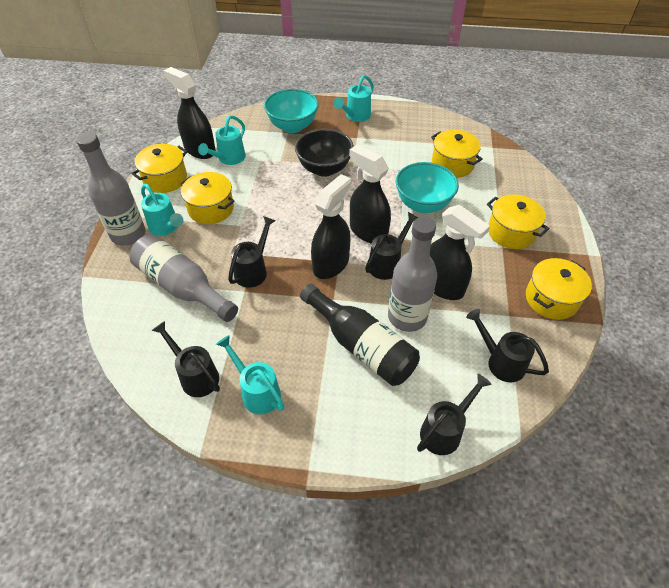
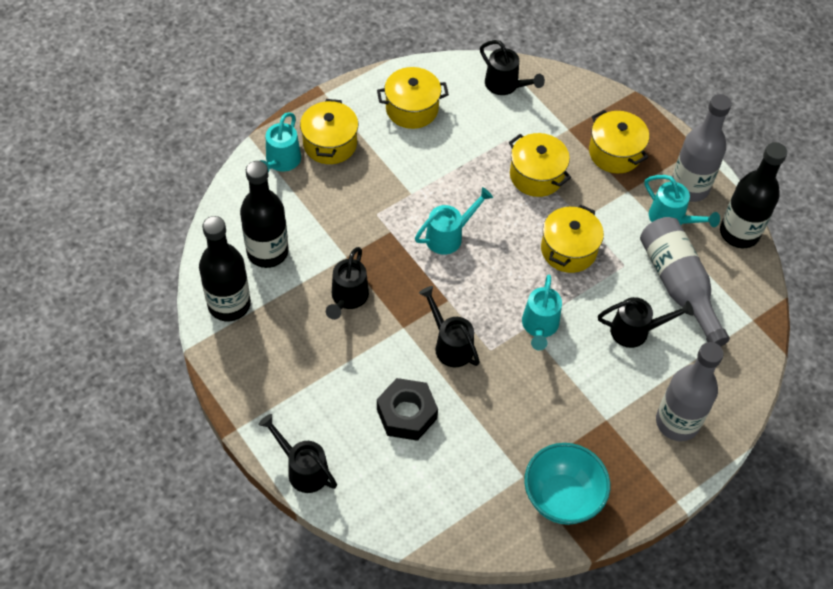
black bottle: 1 -> 3
black bowl: 1 -> 0
black nut: 0 -> 1
black spray bottle: 4 -> 0
turquoise bowl: 2 -> 1

